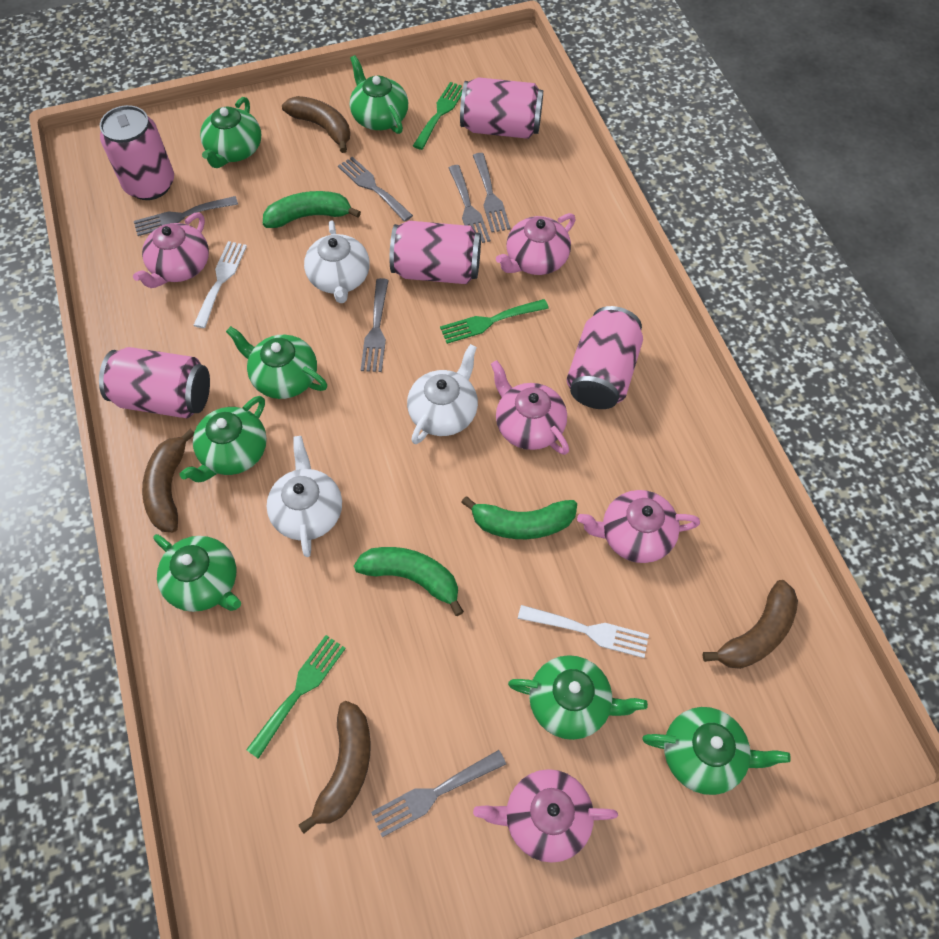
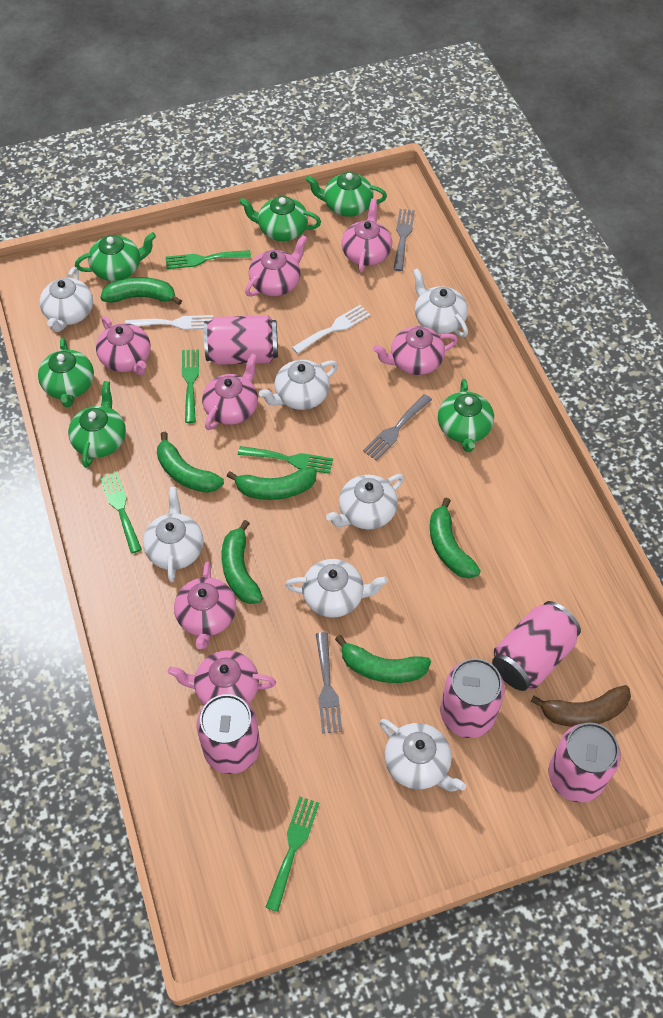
brown banana: 4 -> 1
green banana: 3 -> 6
green fork: 3 -> 5
green teapot: 7 -> 6
grey fork: 6 -> 3
pink teapot: 5 -> 7
white teapot: 3 -> 7

